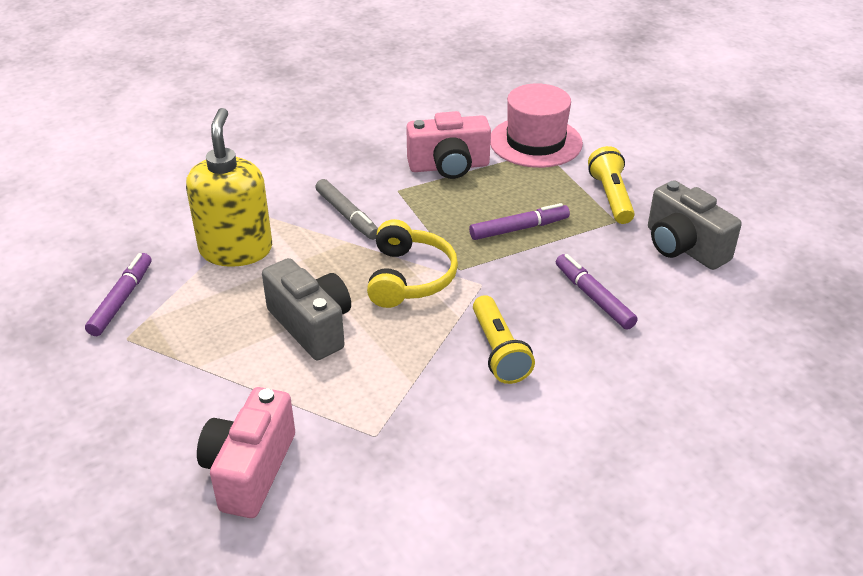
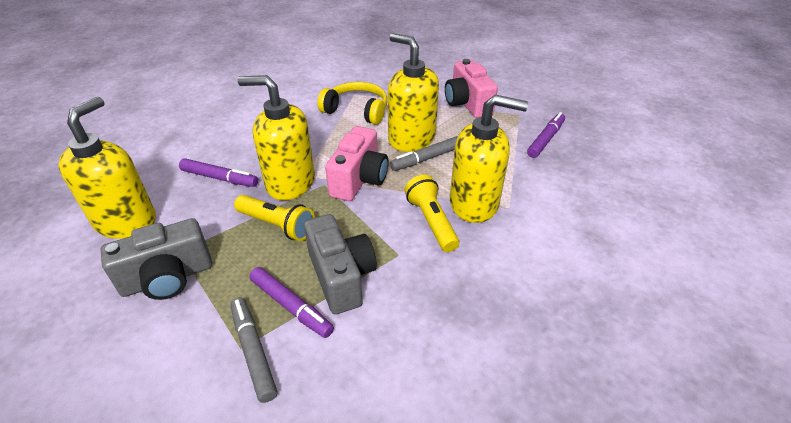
grey marker: 1 -> 2
pink hat: 1 -> 0
yellow soap dispenser: 1 -> 4

